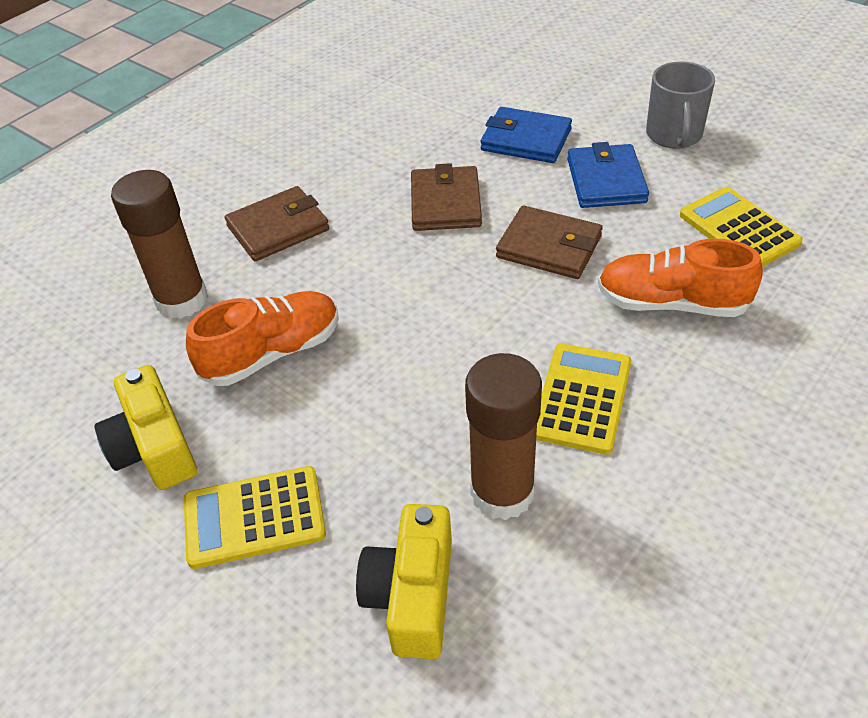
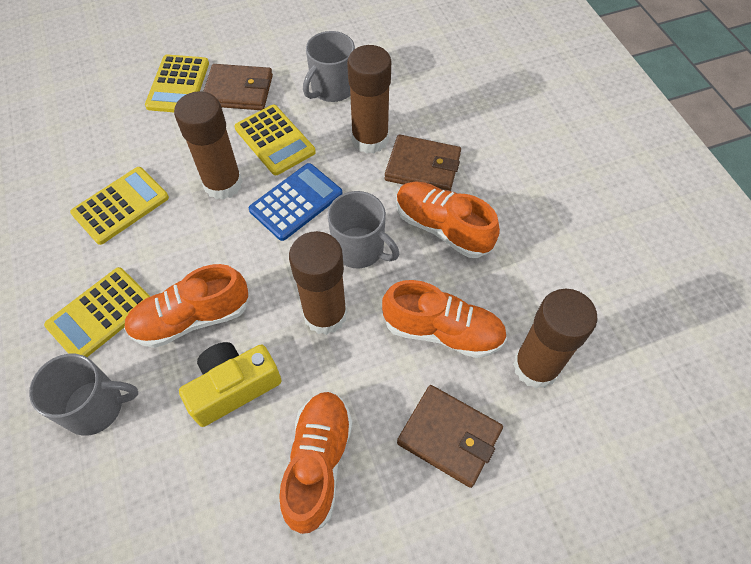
blue calculator: 0 -> 1
blue wallet: 2 -> 0
brown glue stick: 2 -> 4
grey mug: 1 -> 3
orange shoe: 2 -> 4
yellow calculator: 3 -> 4
yellow camera: 2 -> 1

